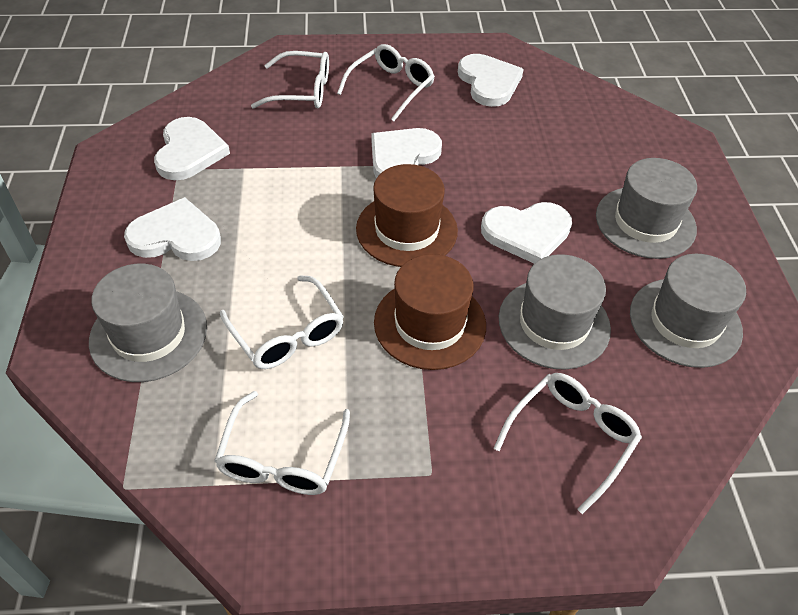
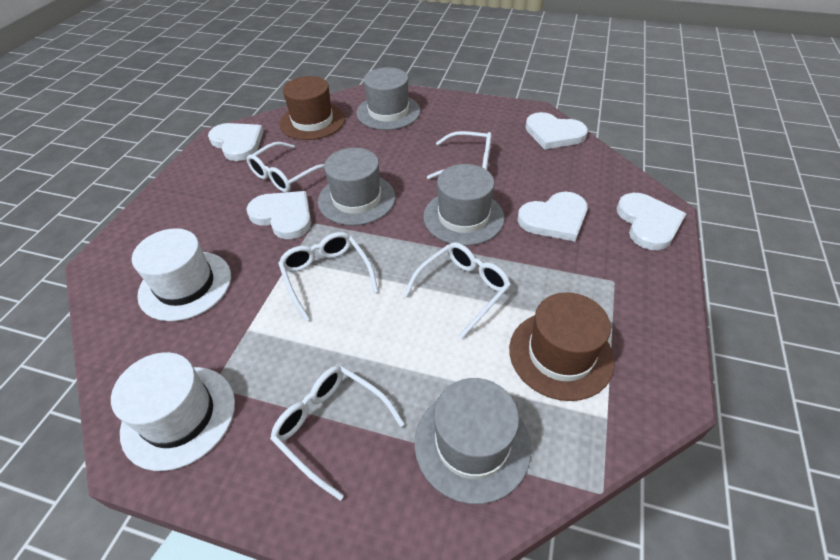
white hat: 0 -> 2

